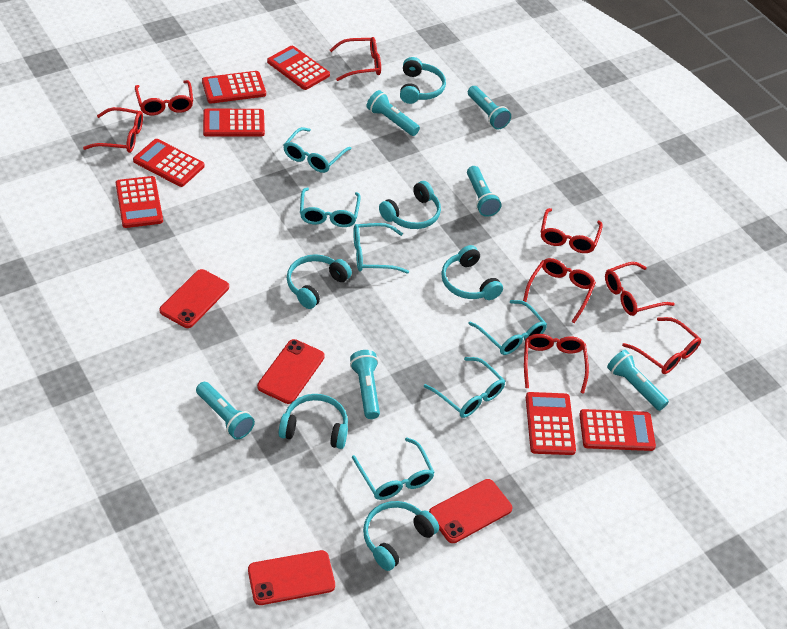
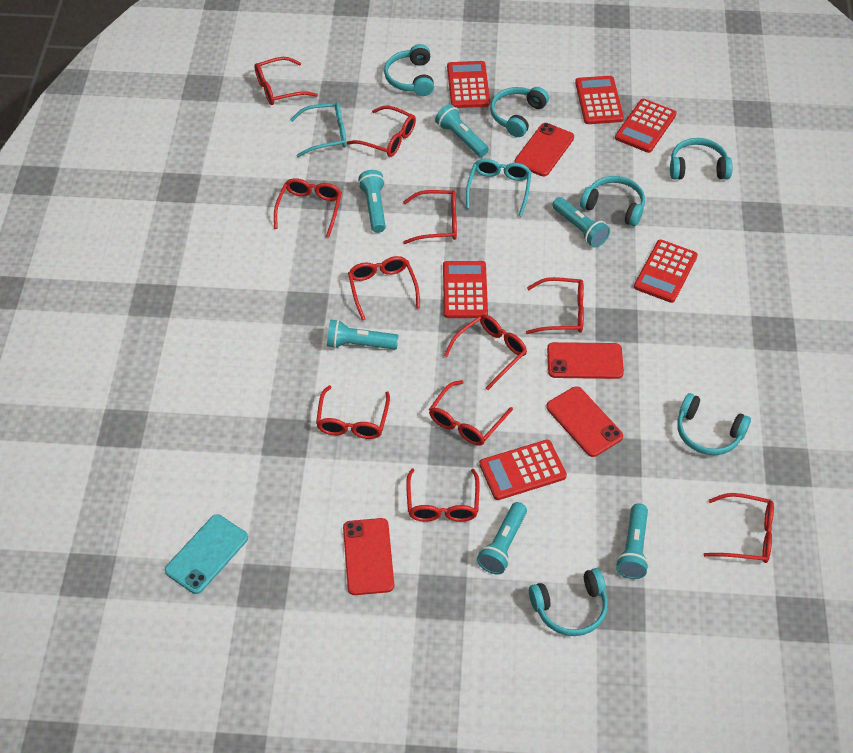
red calculator: 7 -> 6
red glasses: 8 -> 11
turquoise glasses: 6 -> 2
turquoise phone: 0 -> 1

